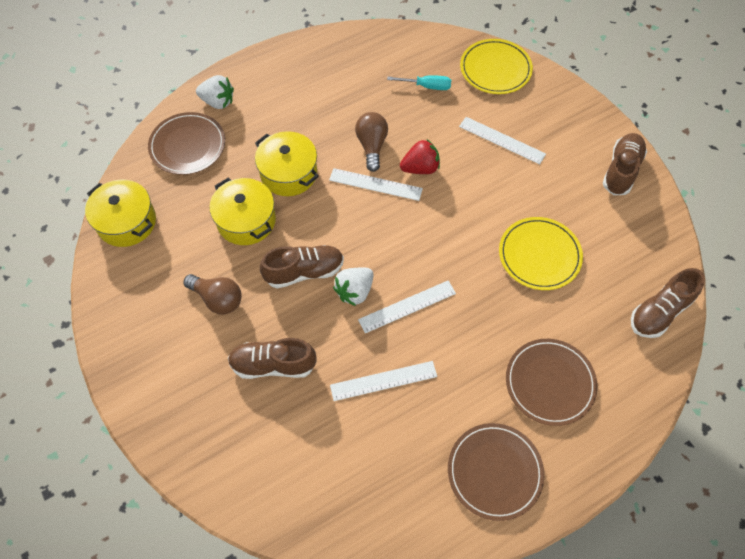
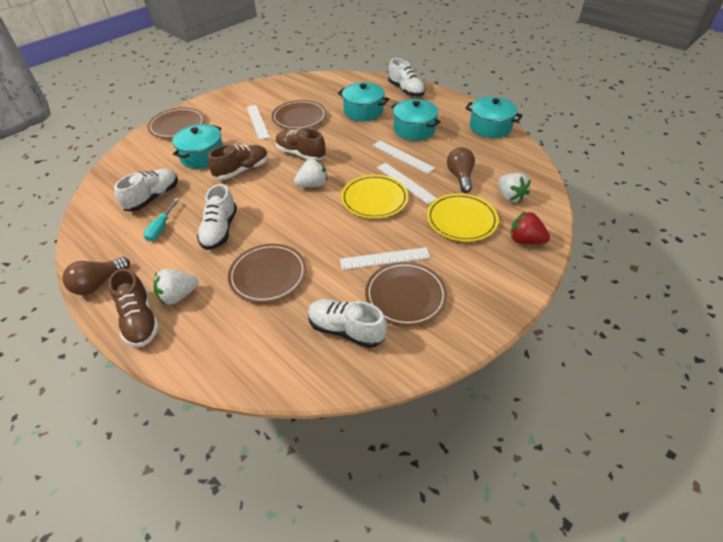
brown plate: 3 -> 4
brown shoe: 4 -> 3
turquoise pot: 0 -> 4
white shoe: 0 -> 4
white strawberry: 2 -> 3
yellow pot: 3 -> 0

